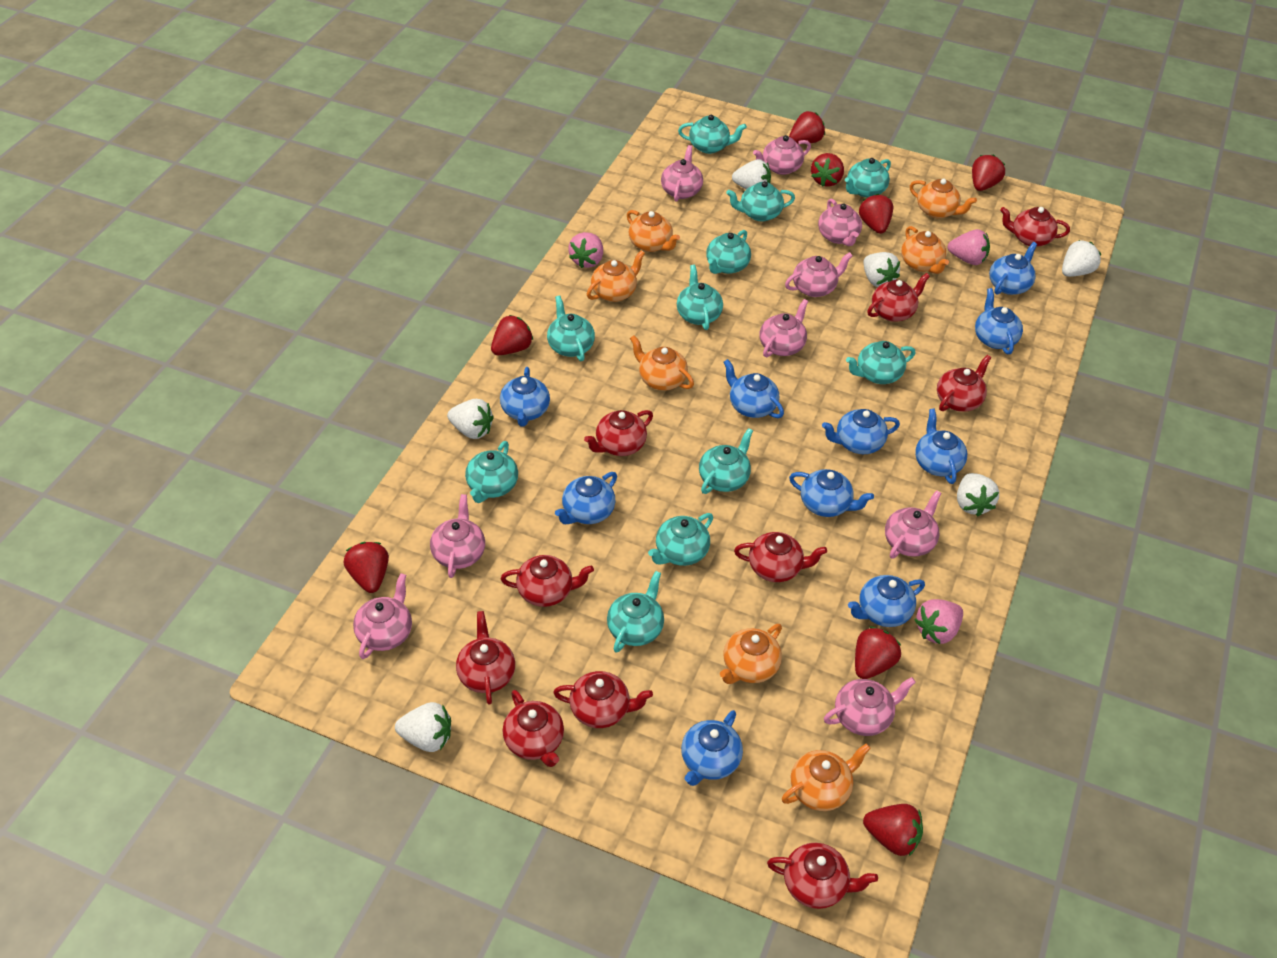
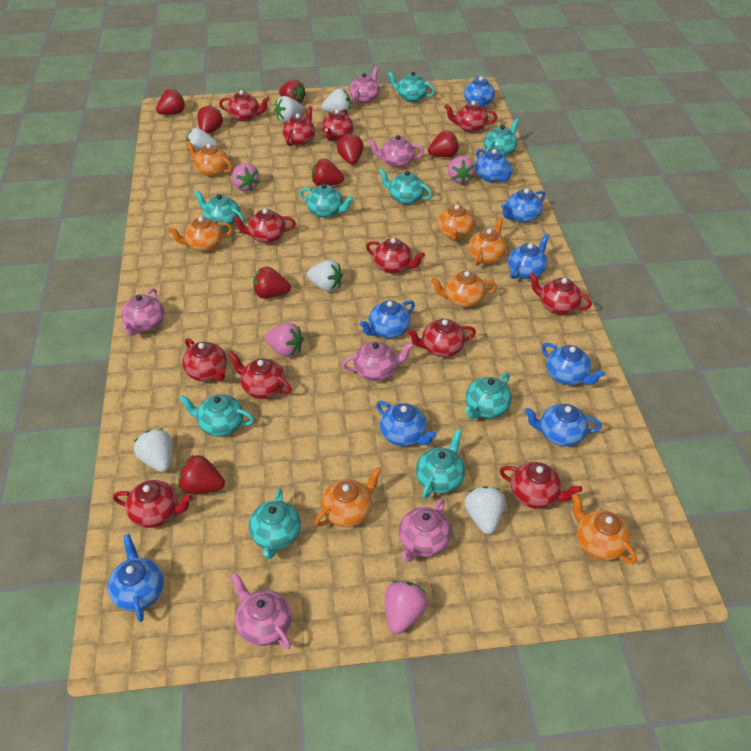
blue teapot: 10 -> 9
pink strawberry: 3 -> 4
pink teapot: 9 -> 6
red teapot: 10 -> 12
turquoise teapot: 11 -> 9

